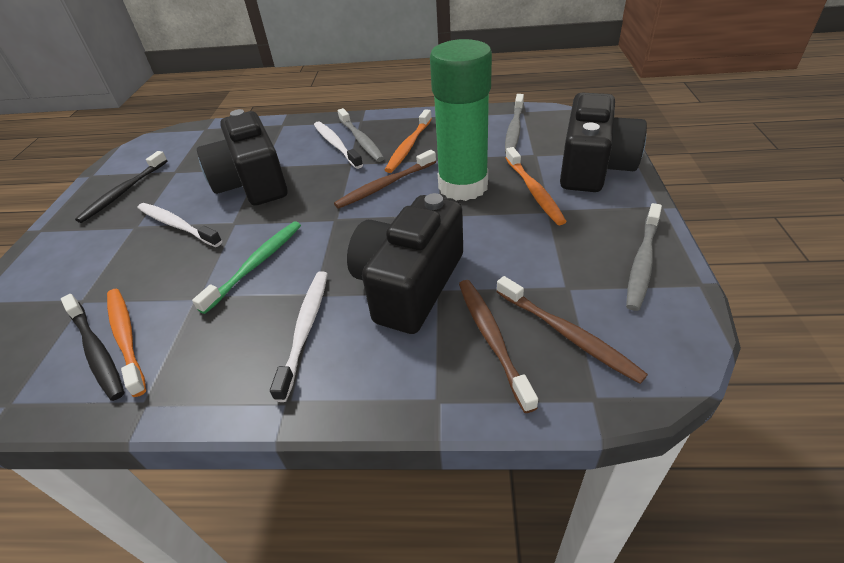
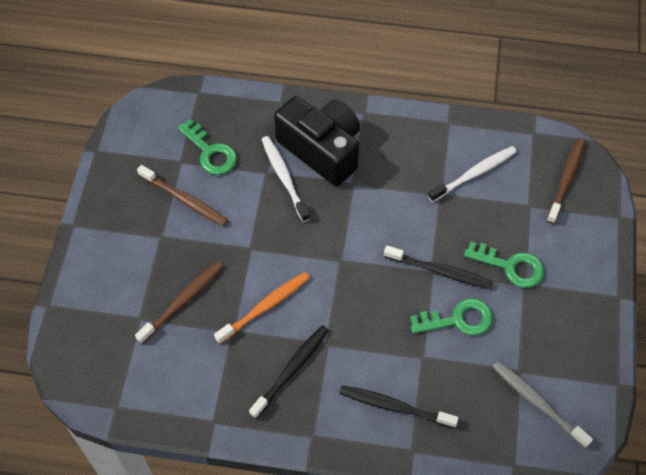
black camera: 3 -> 1
black toothbrush: 2 -> 3
green glue stick: 1 -> 0
green key: 0 -> 3
green toothbrush: 1 -> 0
grey toothbrush: 3 -> 1
orange toothbrush: 3 -> 1
white toothbrush: 3 -> 2

